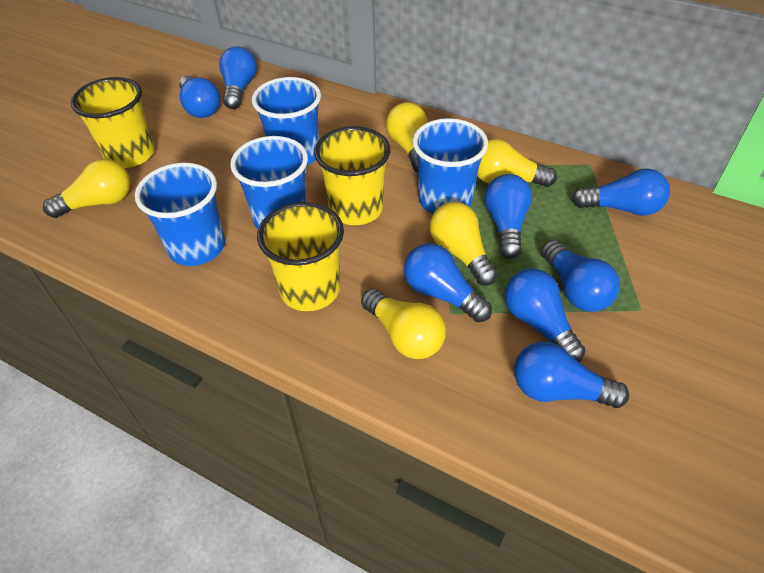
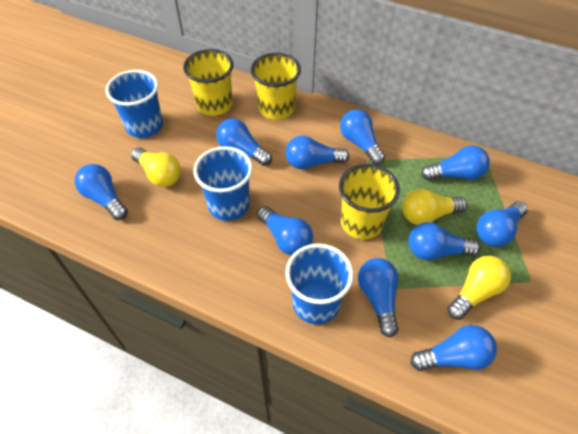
blue cup: 4 -> 3
blue light bulb: 8 -> 10
yellow light bulb: 5 -> 3

